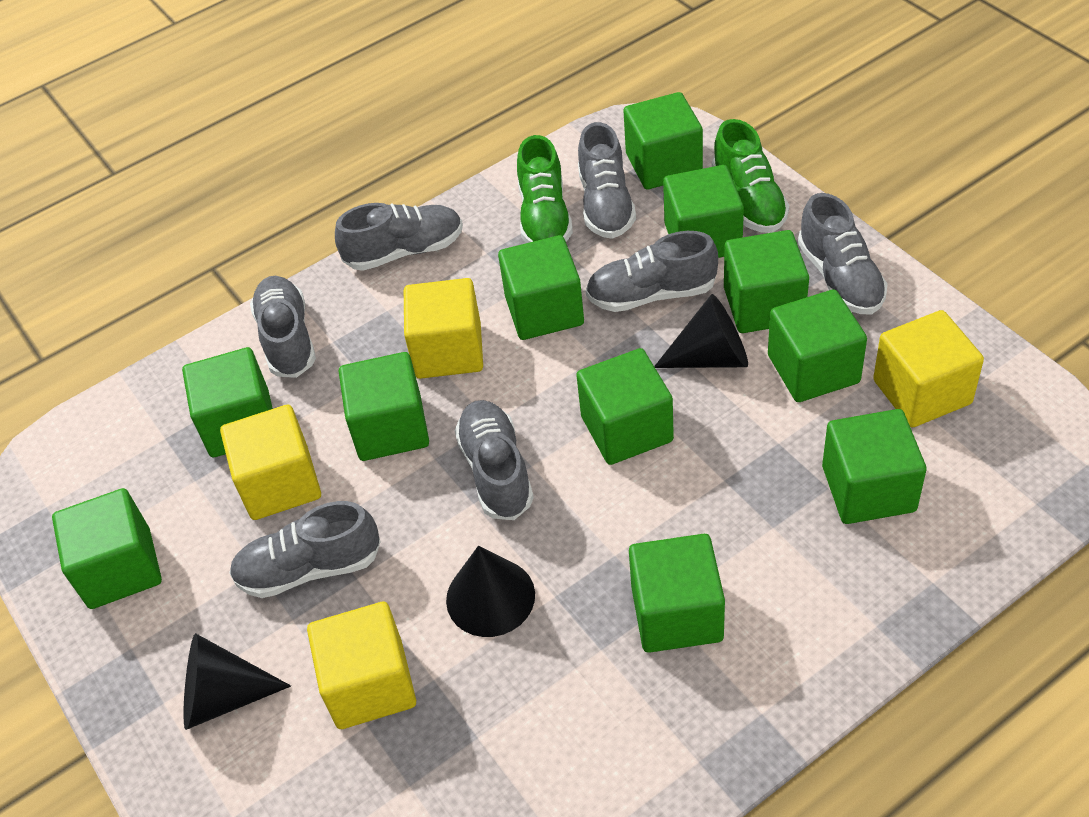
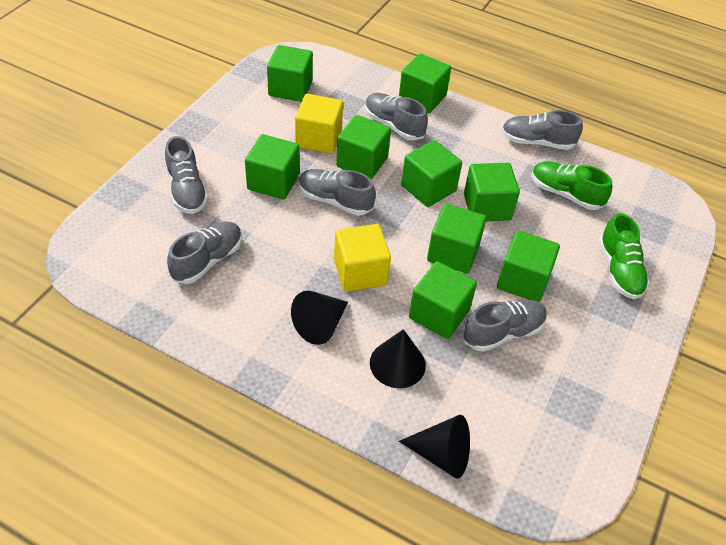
green cube: 11 -> 9
grey shoe: 7 -> 6
yellow cube: 4 -> 2

